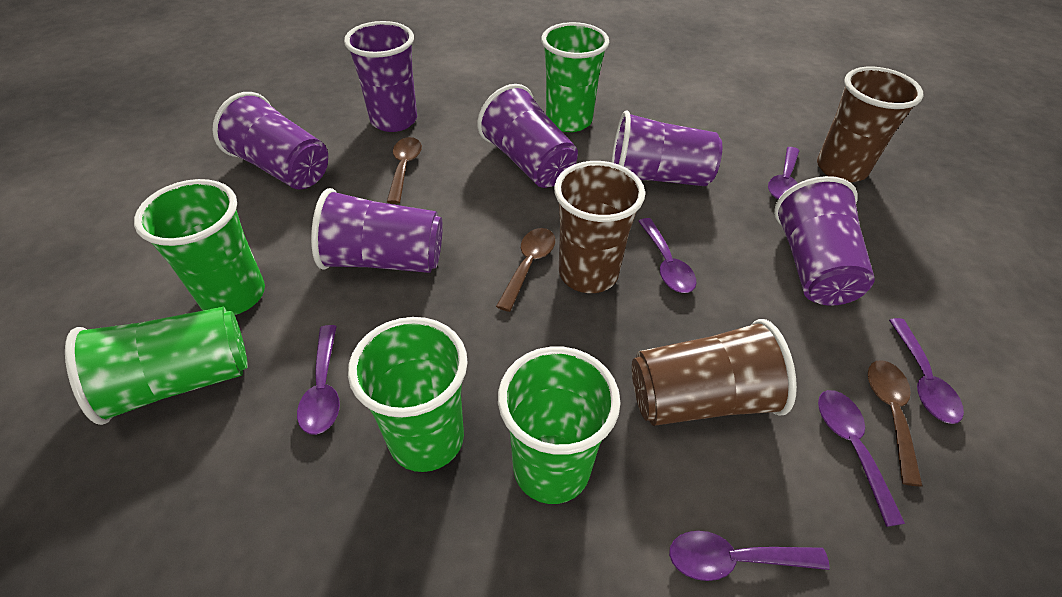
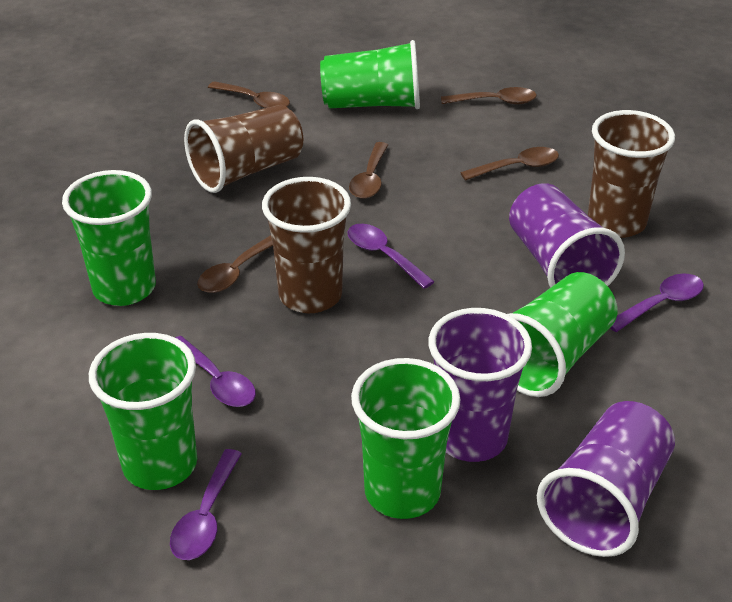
brown spoon: 3 -> 5
purple cup: 6 -> 3
purple spoon: 6 -> 4

